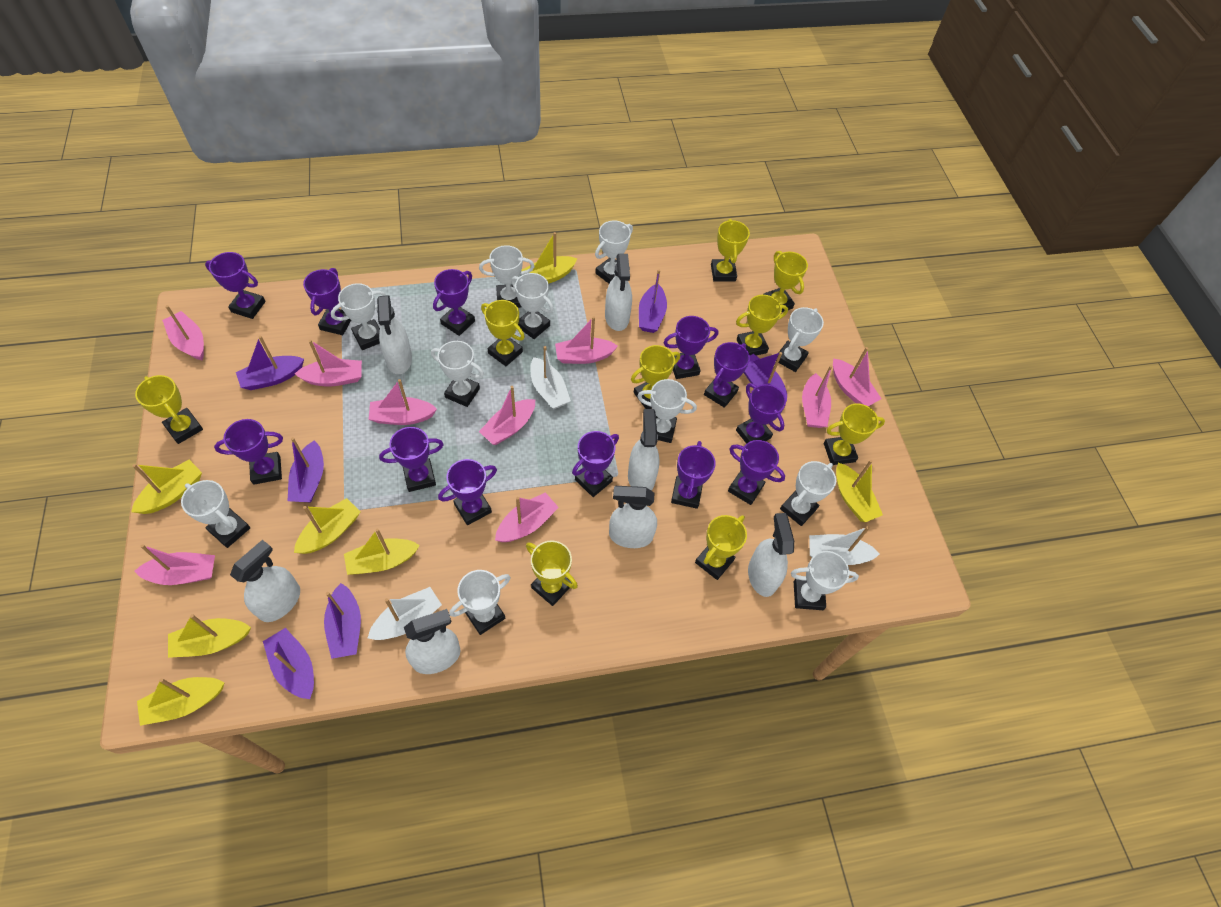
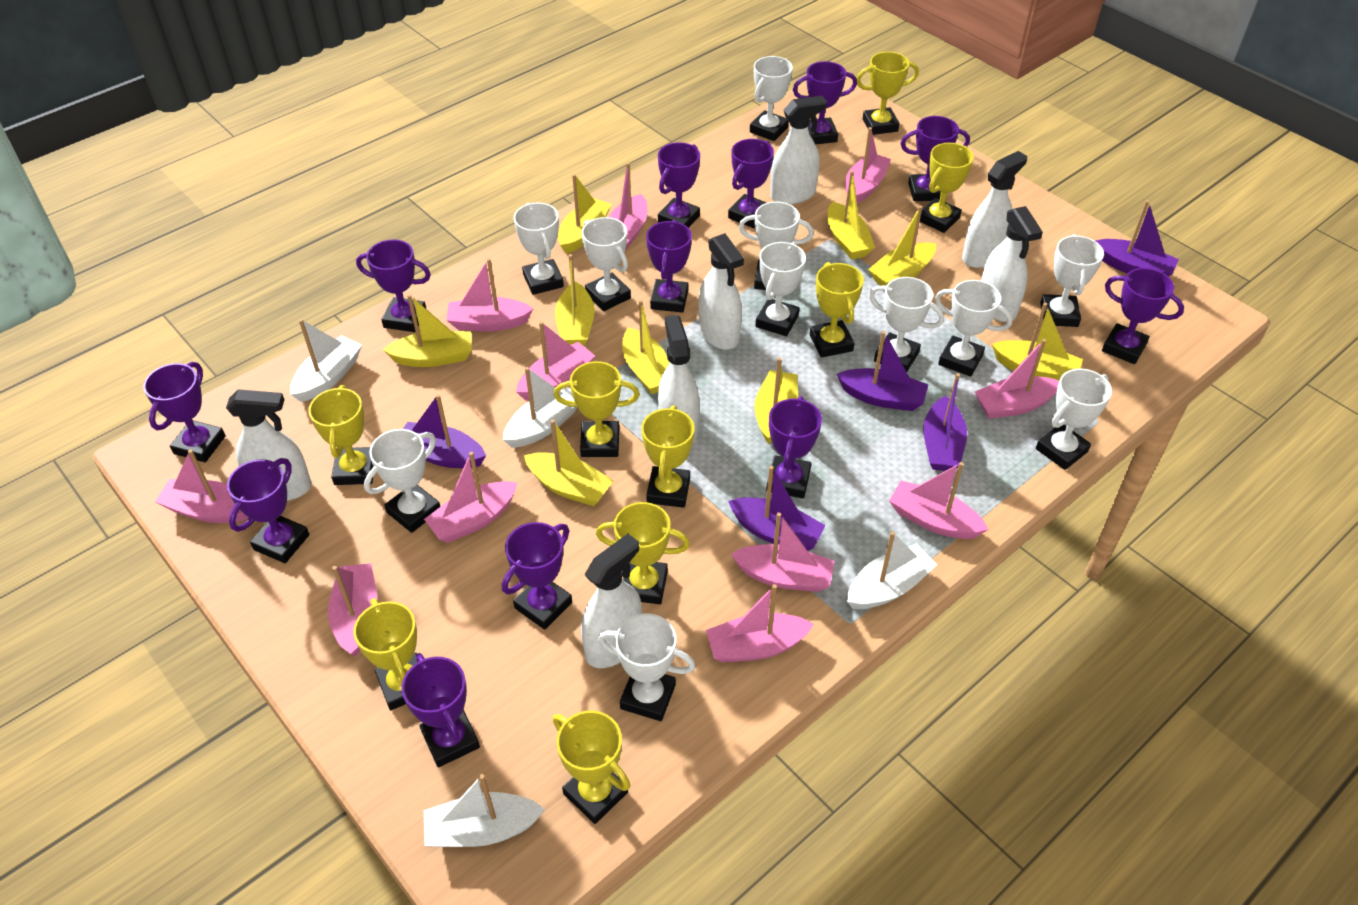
pink boat: 9 -> 11
purple boat: 6 -> 5
white boat: 3 -> 4
yellow boat: 7 -> 9

